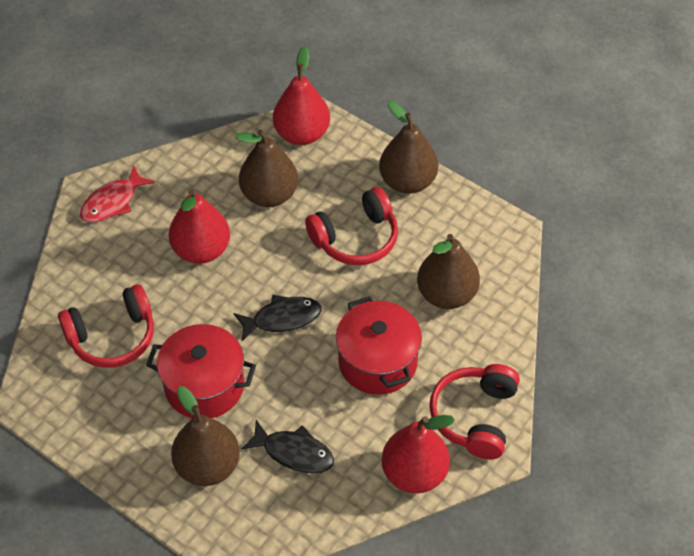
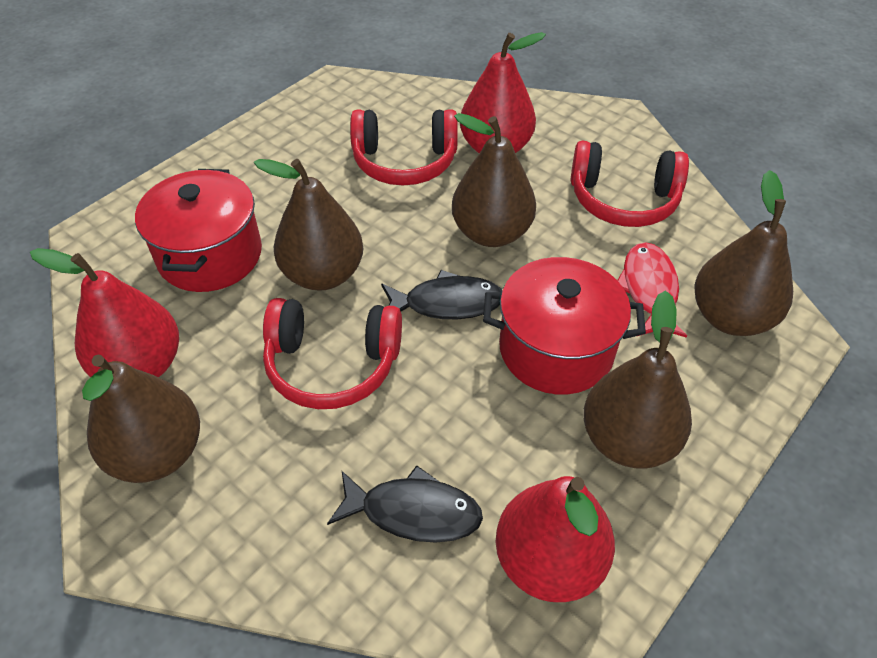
brown pear: 4 -> 5

